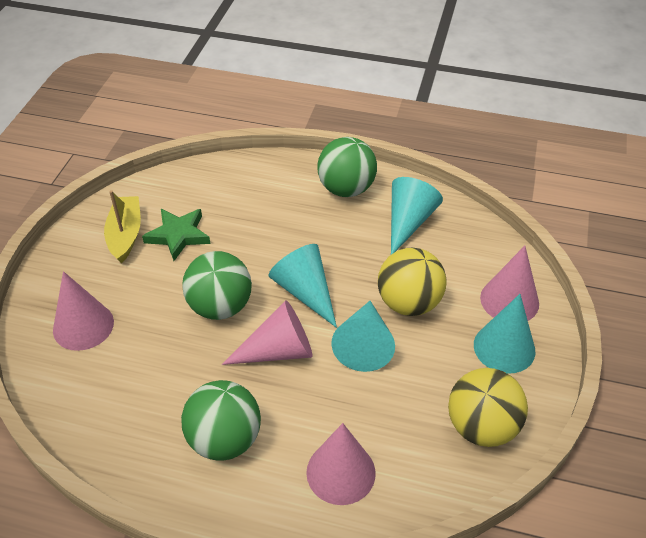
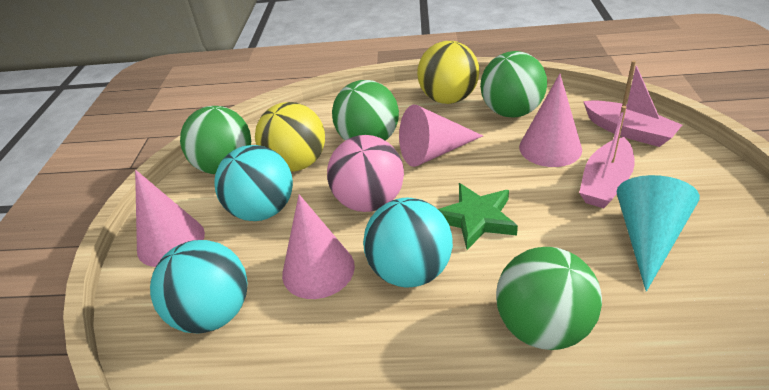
green ball: 3 -> 4
pink ball: 0 -> 1
pink boat: 0 -> 2
turquoise ball: 0 -> 3
turquoise cone: 4 -> 1
yellow boat: 1 -> 0

